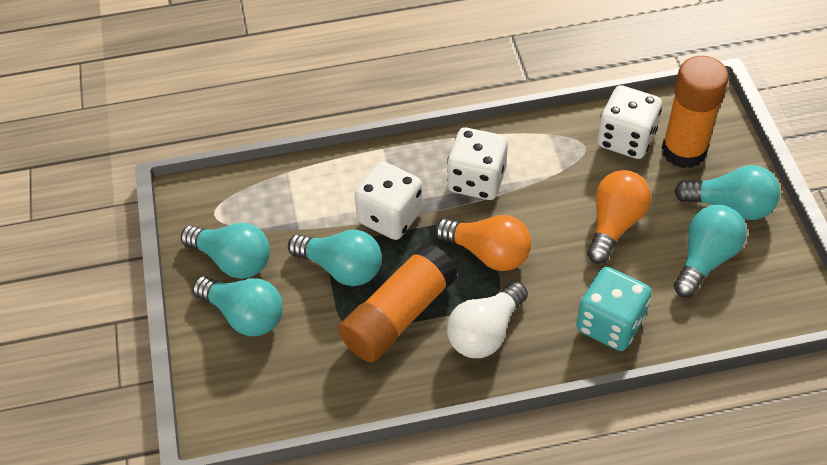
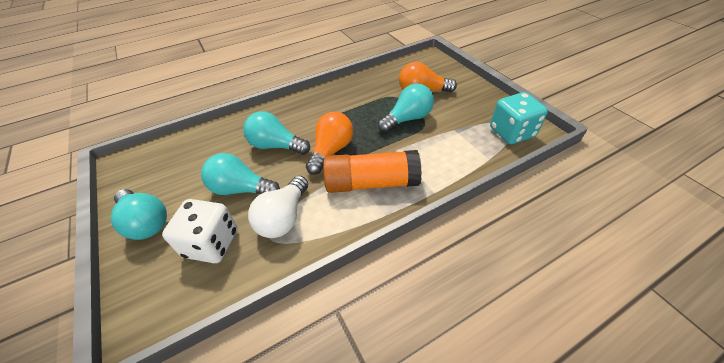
orange glue stick: 2 -> 1
turquoise light bulb: 5 -> 4
white dice: 3 -> 1

